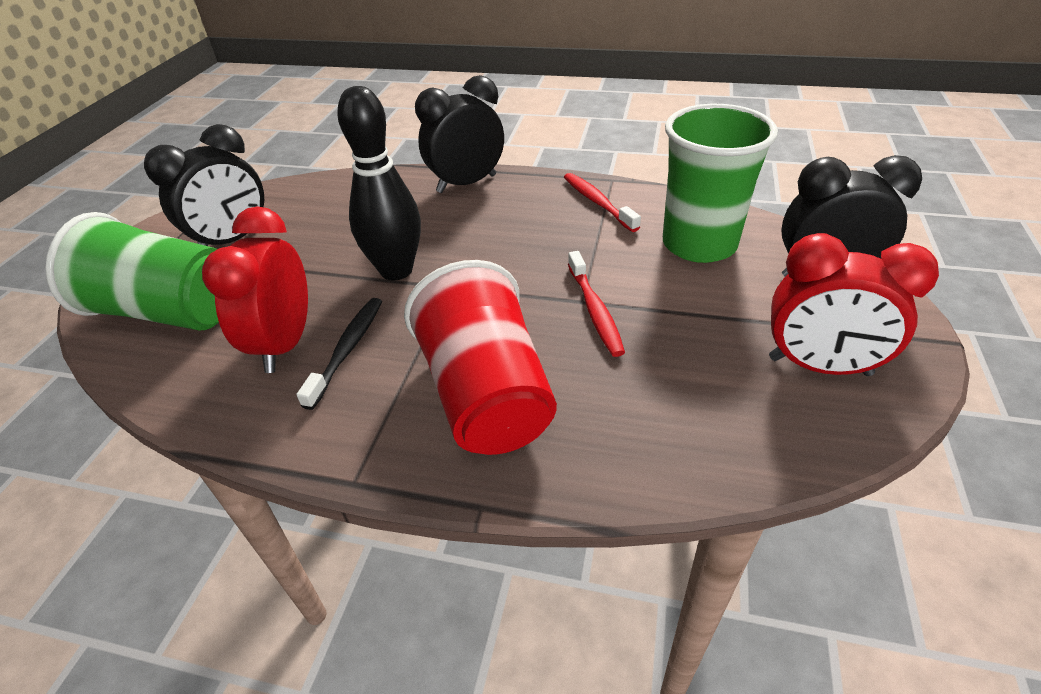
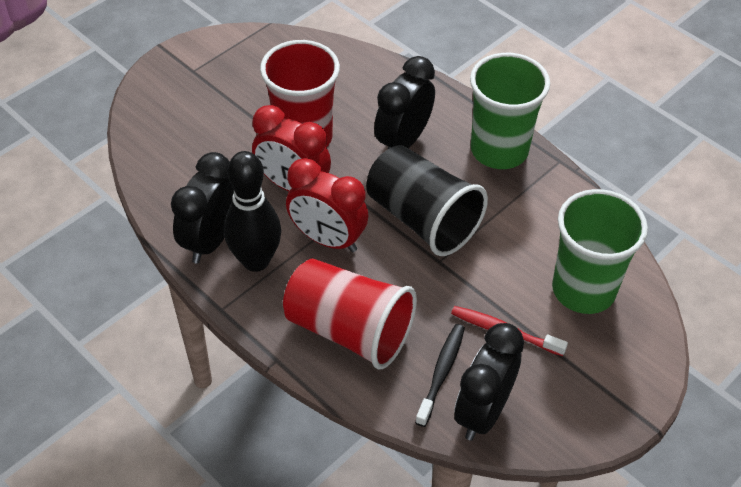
black cup: 0 -> 1
red cup: 1 -> 2
red toothbrush: 2 -> 1

